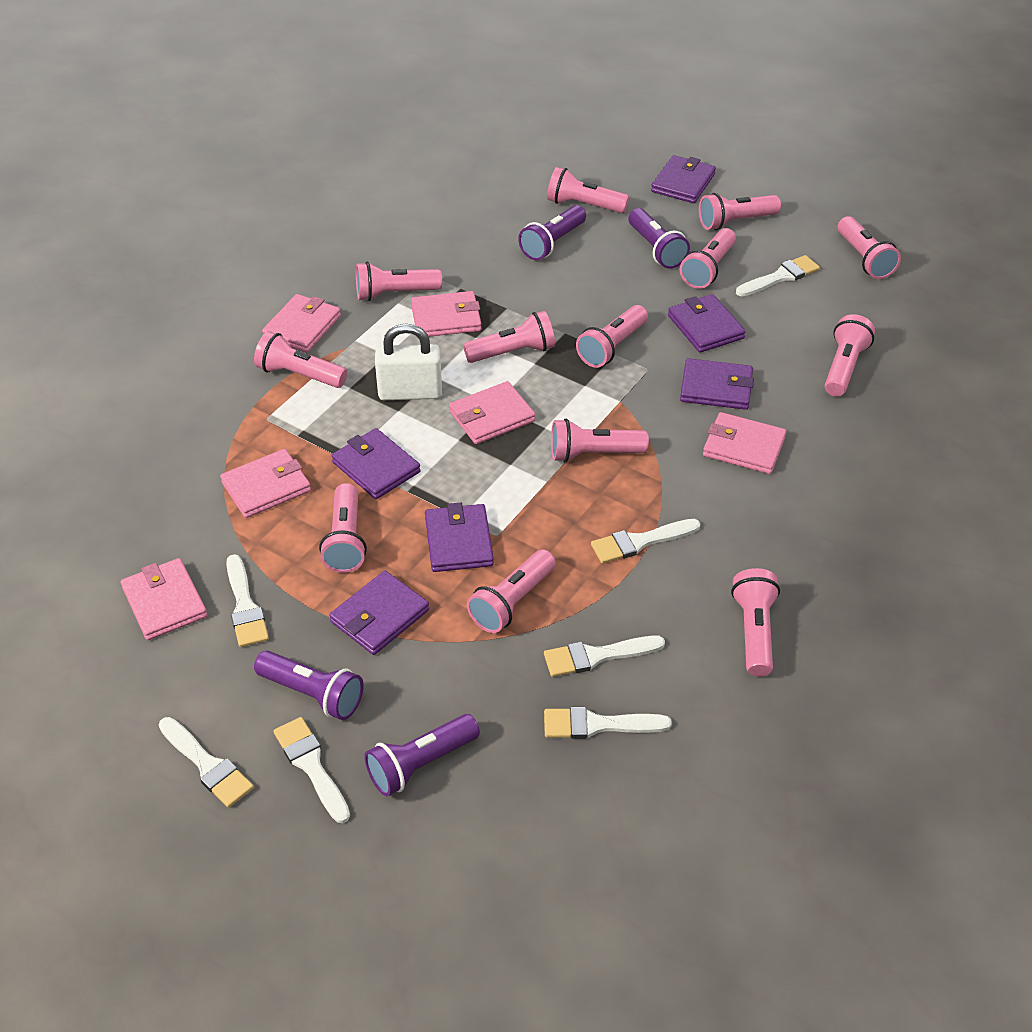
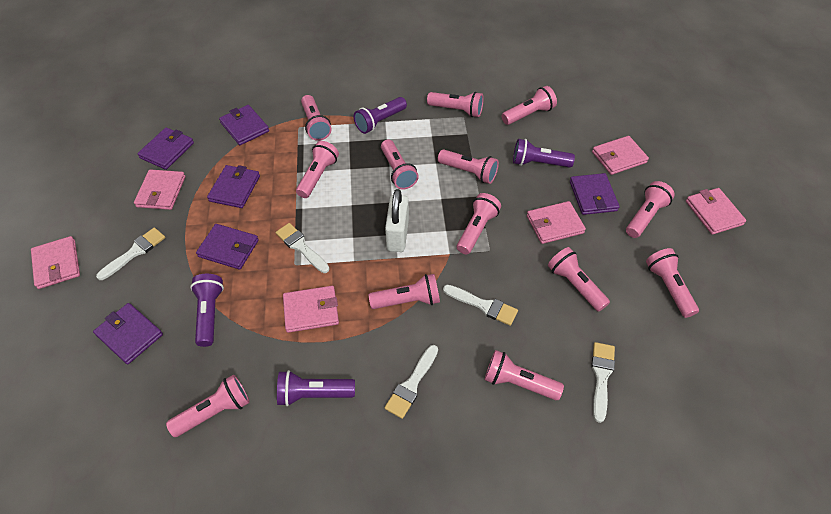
white brush: 7 -> 5

